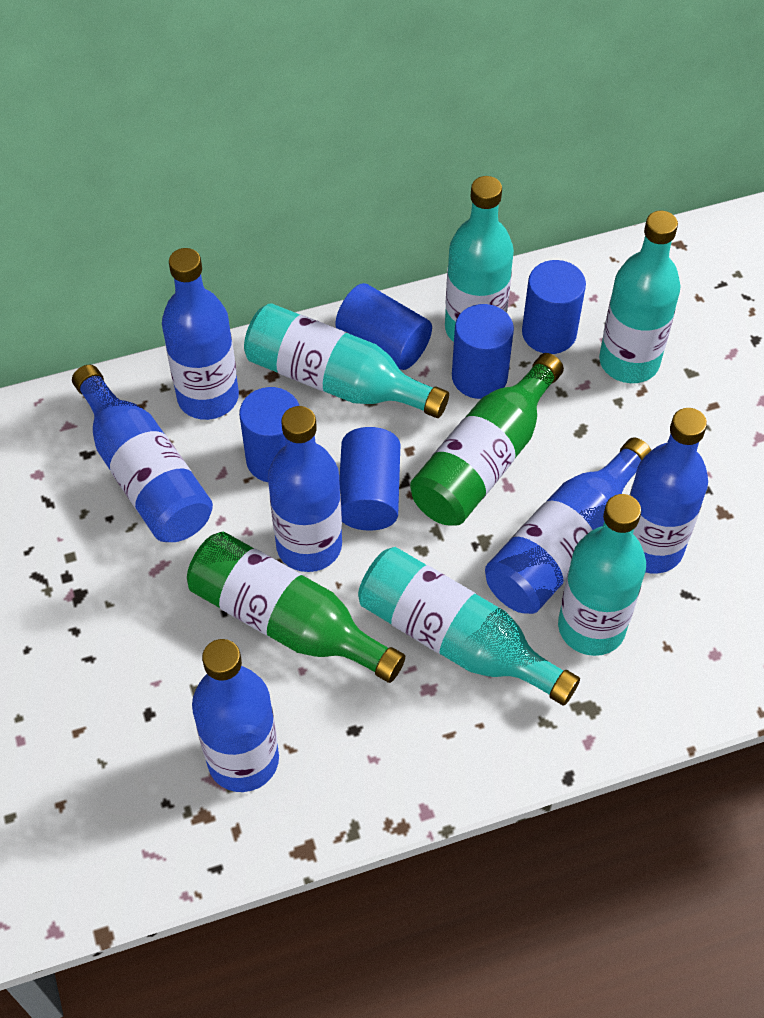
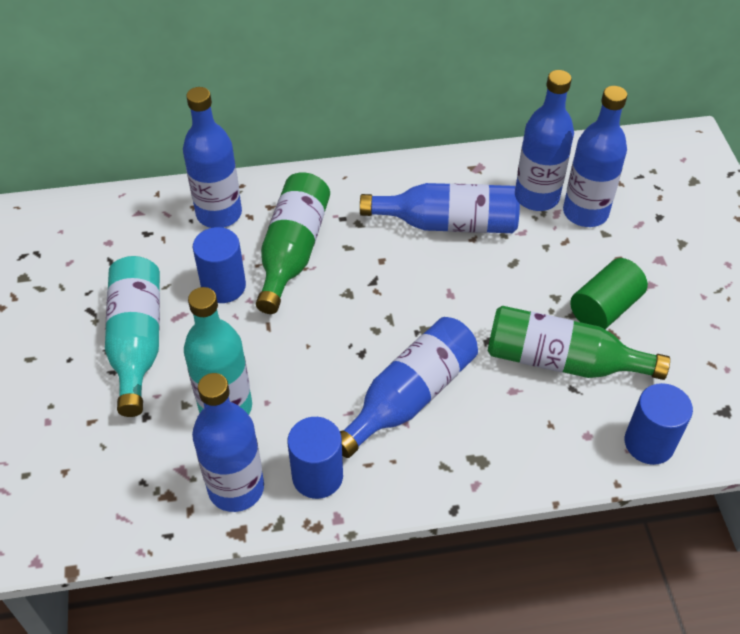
blue cylinder: 5 -> 3
green cylinder: 0 -> 1
turquoise bottle: 5 -> 2

